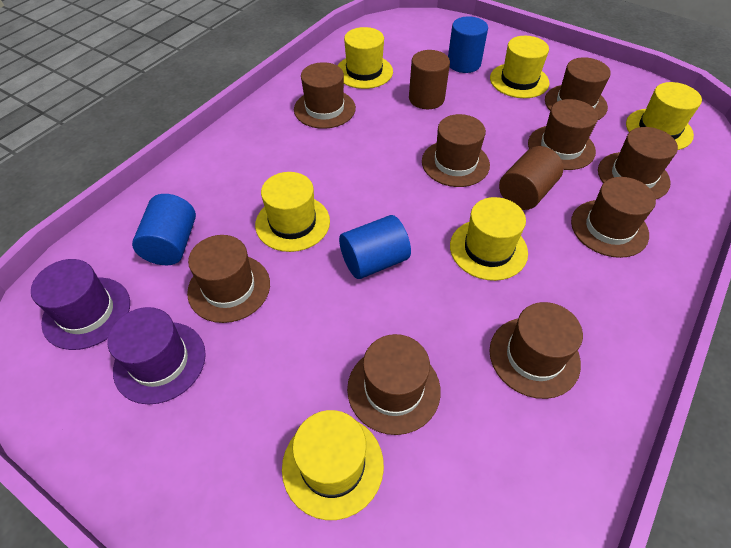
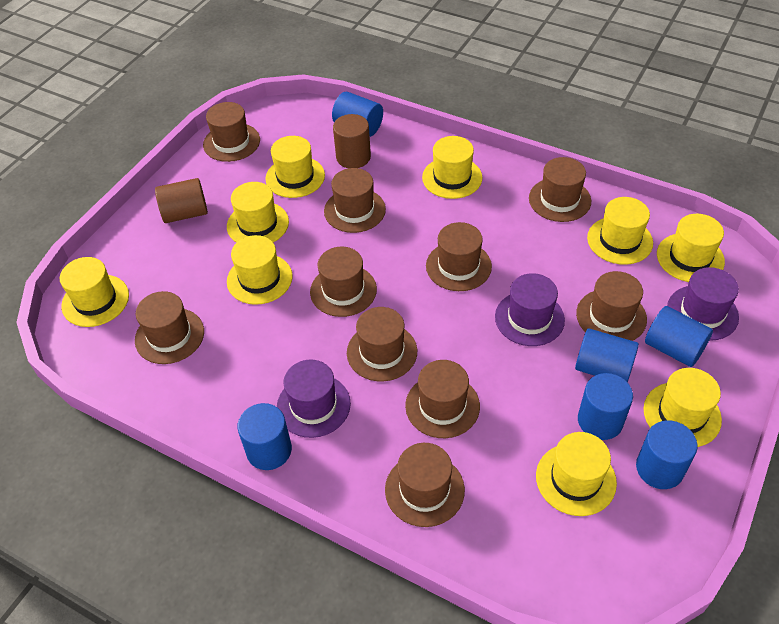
blue cylinder: 3 -> 6
brown hat: 9 -> 10
purple hat: 2 -> 3
yellow hat: 6 -> 9

